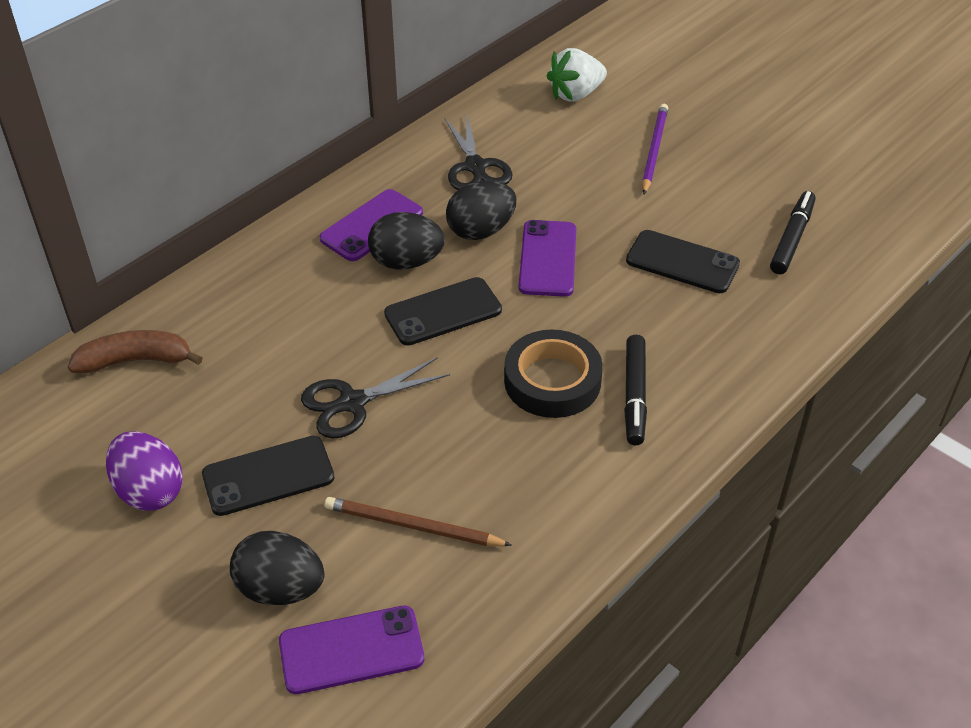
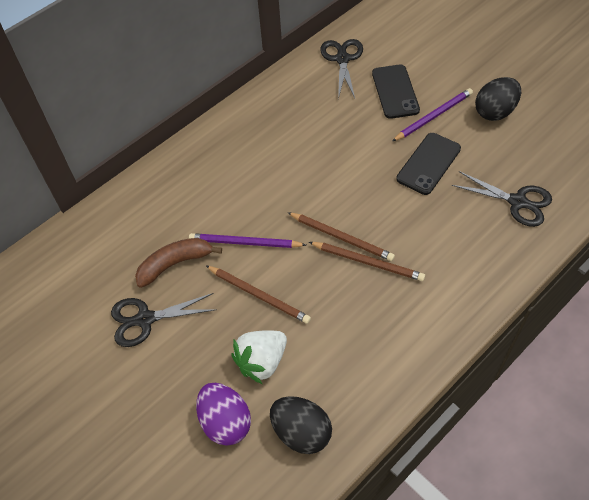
black egg: 3 -> 2
black marker: 2 -> 0
black phone: 3 -> 2
black scissors: 2 -> 3
black tape: 1 -> 0
brown pencil: 1 -> 3
purple pencil: 1 -> 2
purple phone: 3 -> 0

